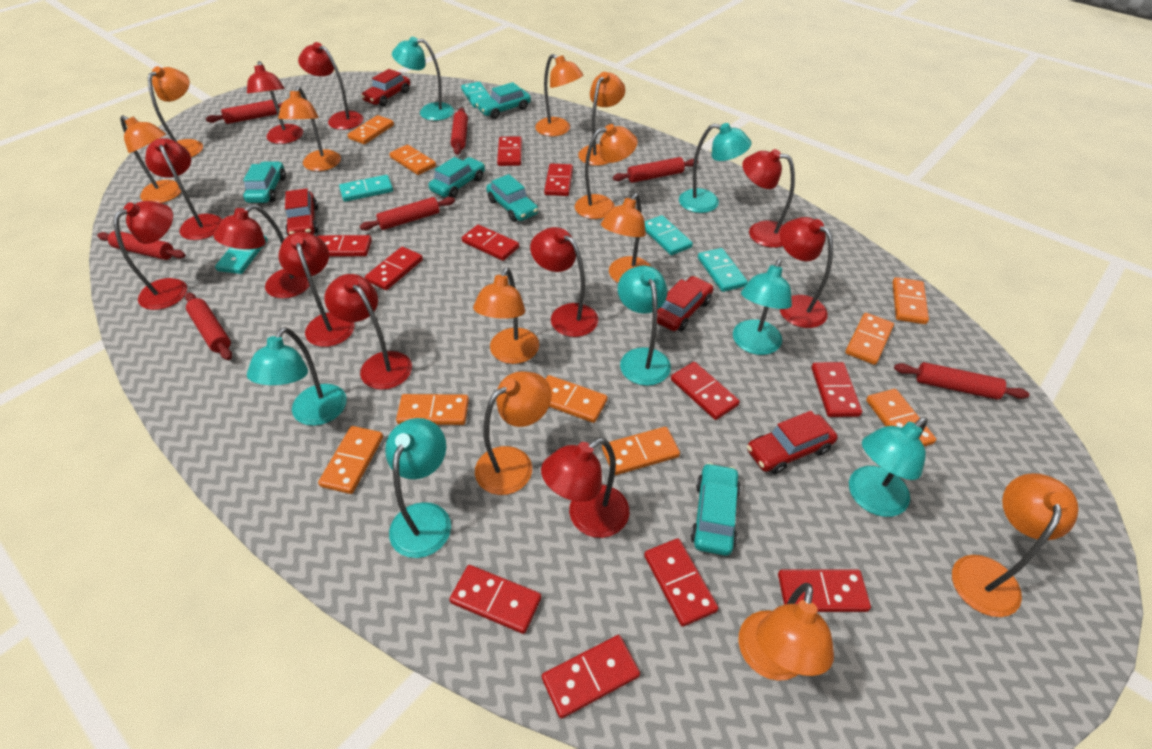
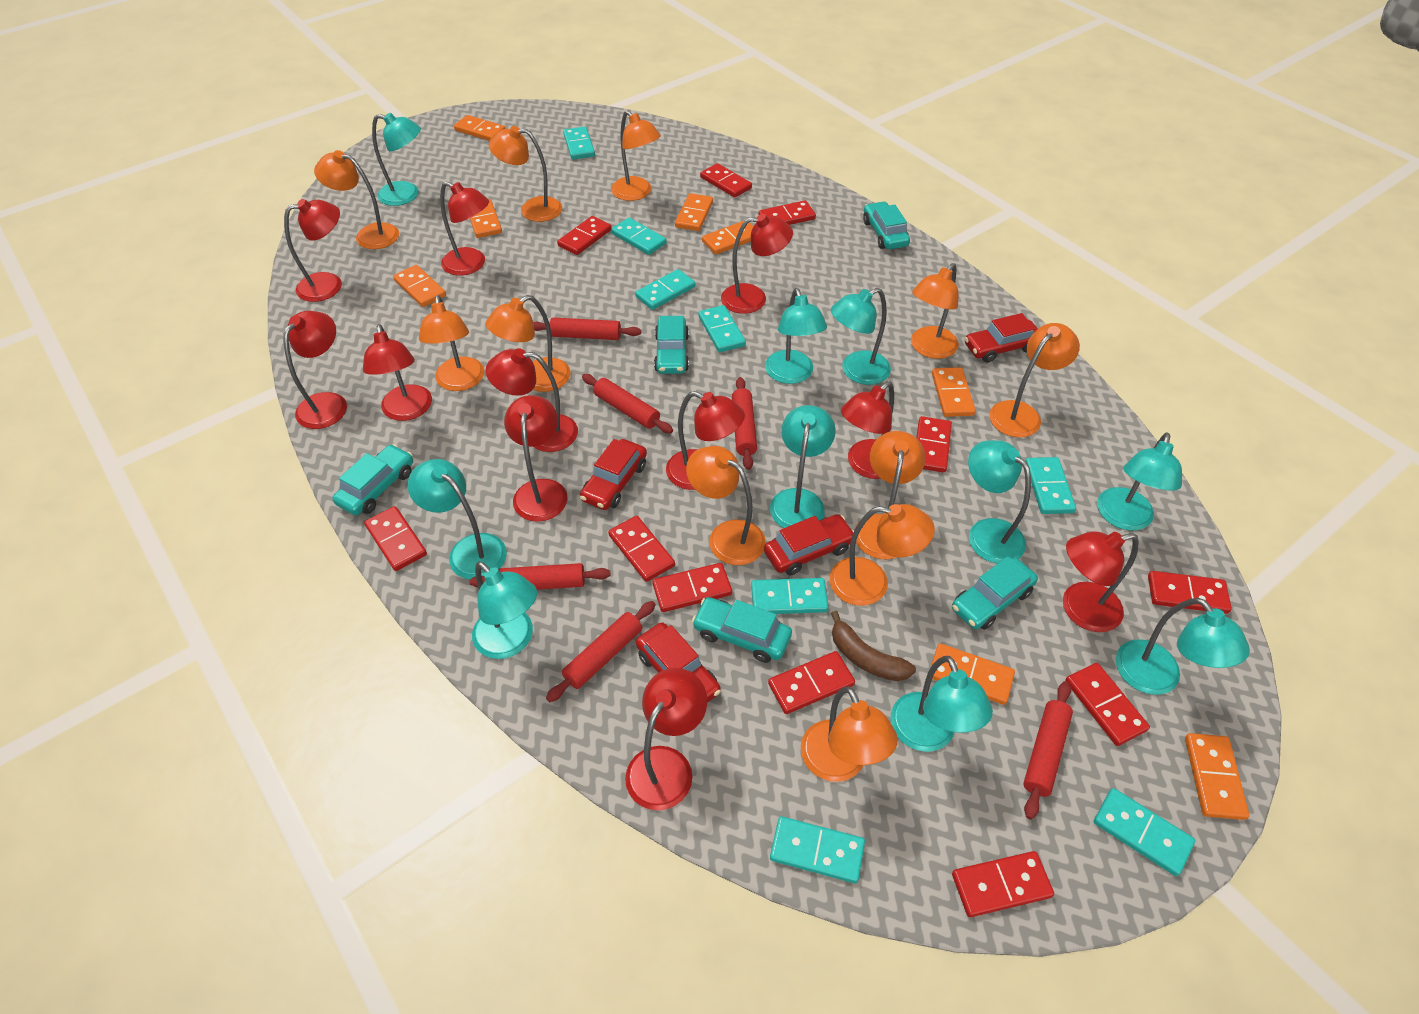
brown banana: 0 -> 1
orange domino: 9 -> 8
red rolling pin: 7 -> 6
turquoise domino: 5 -> 8
turquoise lamp: 7 -> 10

